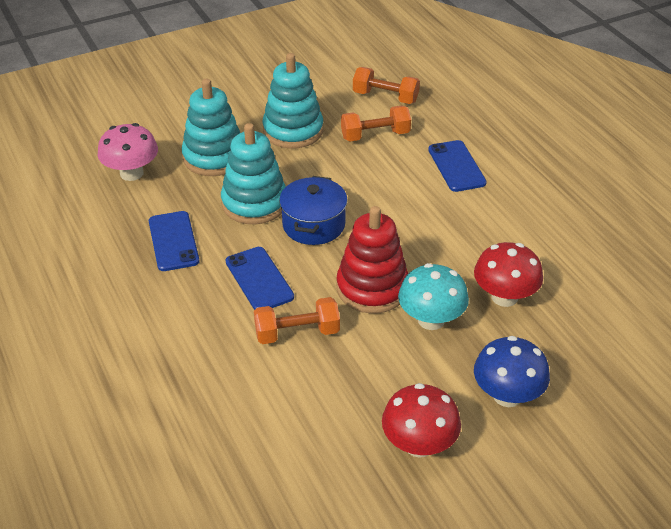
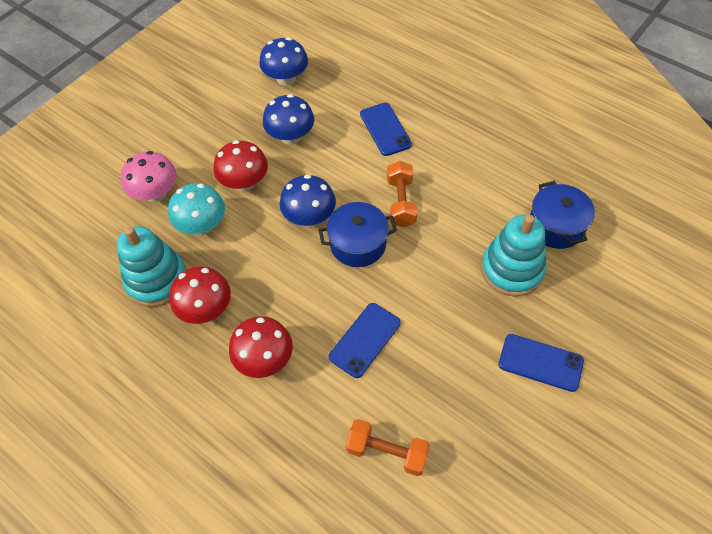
blue mushroom: 1 -> 3
blue pot: 1 -> 2
orange dumbbell: 3 -> 2
red mushroom: 2 -> 3
red stacking toy: 1 -> 0
turquoise stacking toy: 3 -> 2

